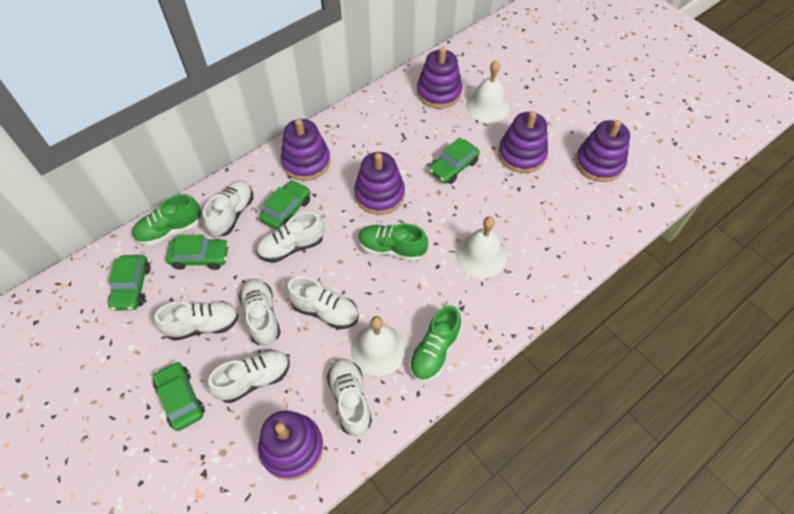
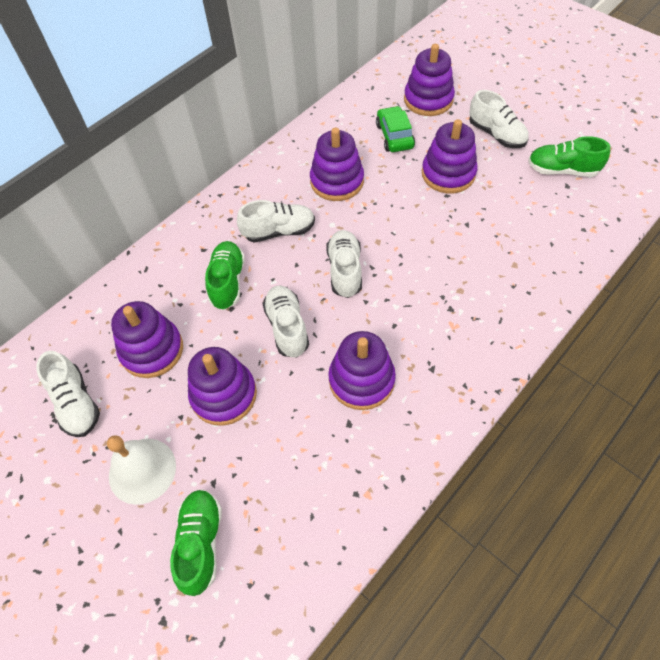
green car: 5 -> 1
white bell: 3 -> 1
white shoe: 7 -> 5

